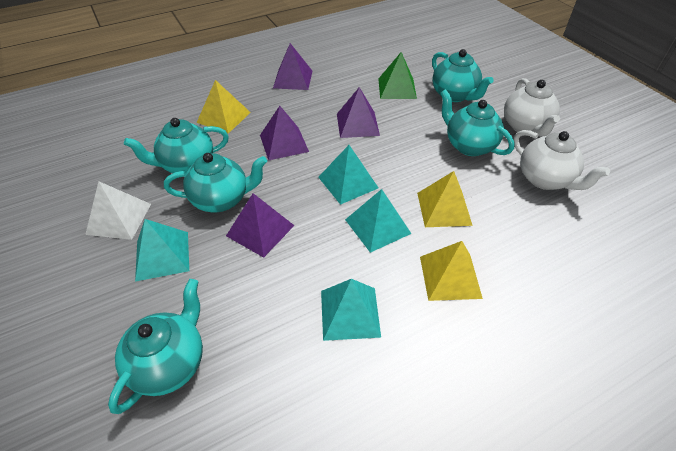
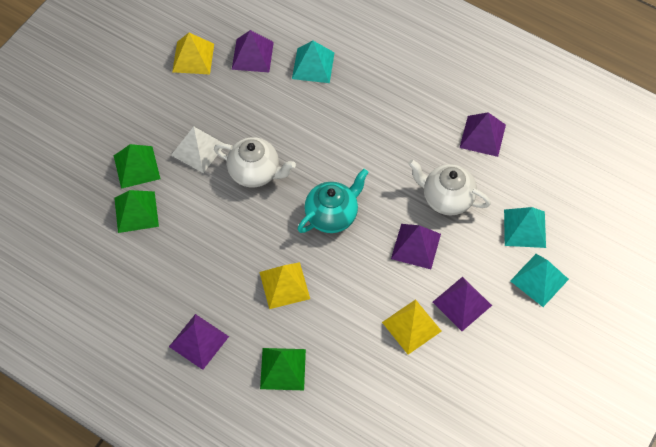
green pyramid: 1 -> 3
purple pyramid: 4 -> 5
turquoise pyramid: 4 -> 3
turquoise teapot: 5 -> 1

